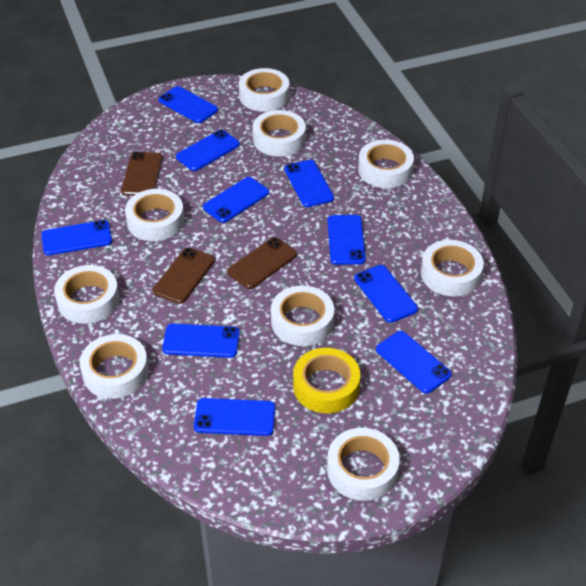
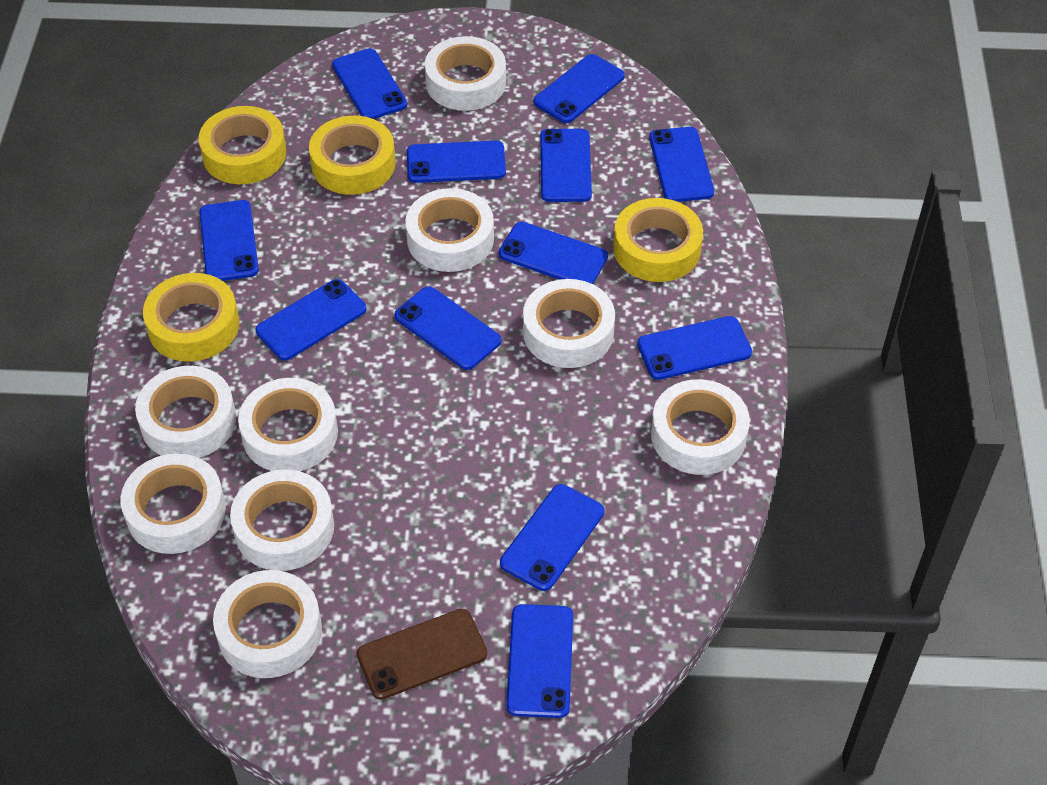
blue phone: 10 -> 12
brown phone: 3 -> 1
yellow tape: 1 -> 4

